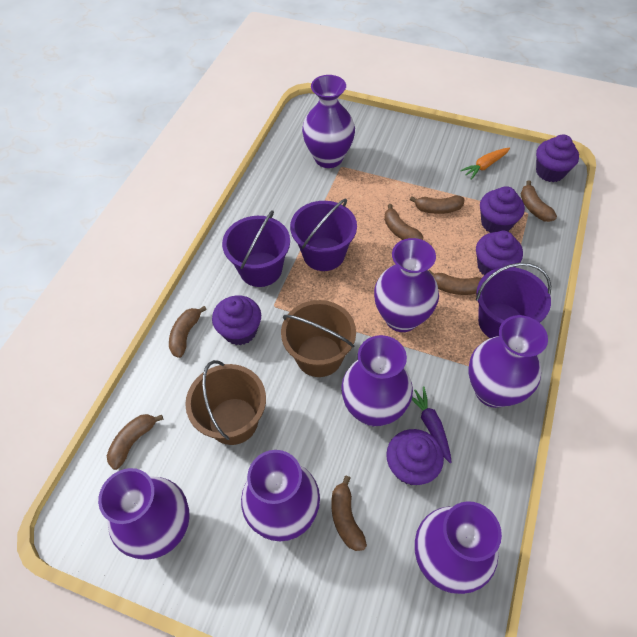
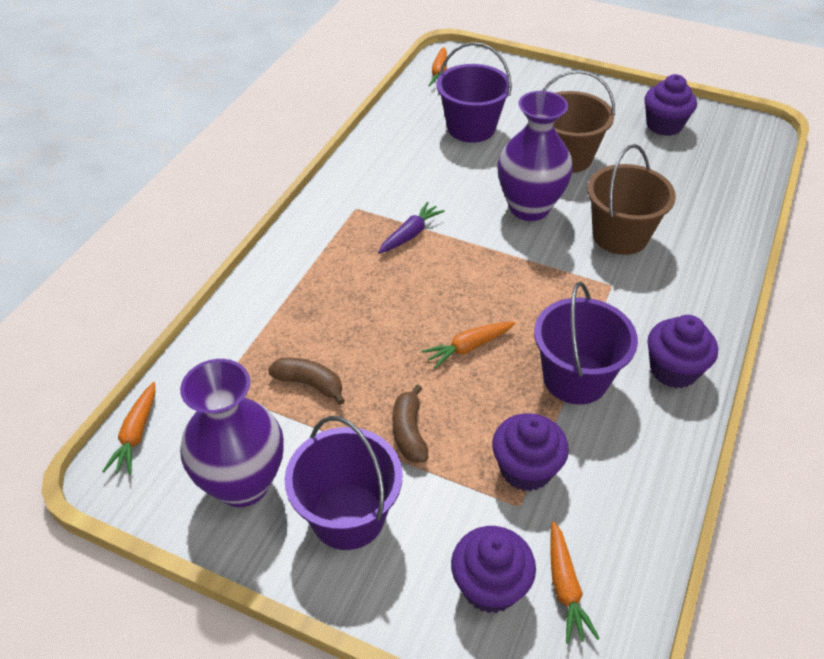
brown banana: 7 -> 2
orange carrot: 1 -> 4
purple cupcake: 5 -> 4
purple vase: 7 -> 2

